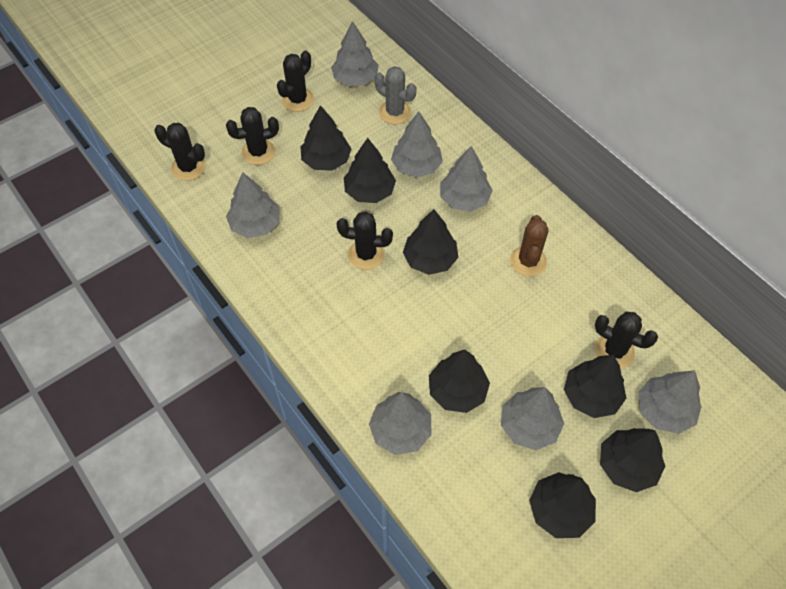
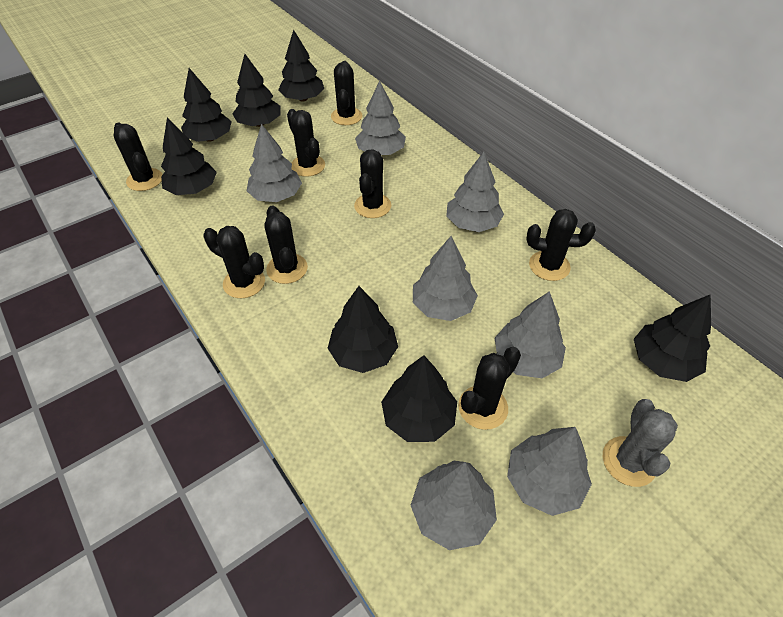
black cactus: 5 -> 8
brown cactus: 1 -> 0

